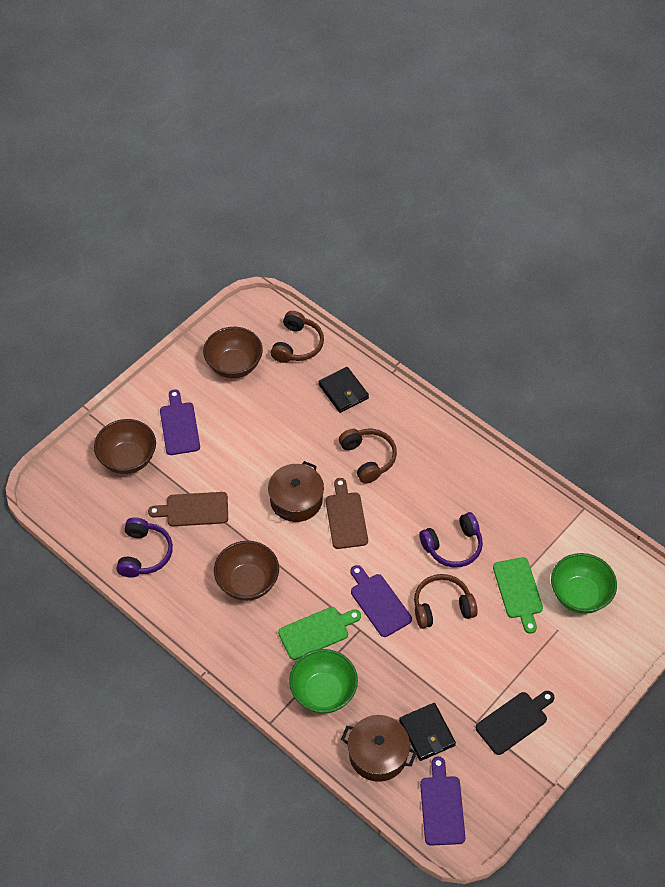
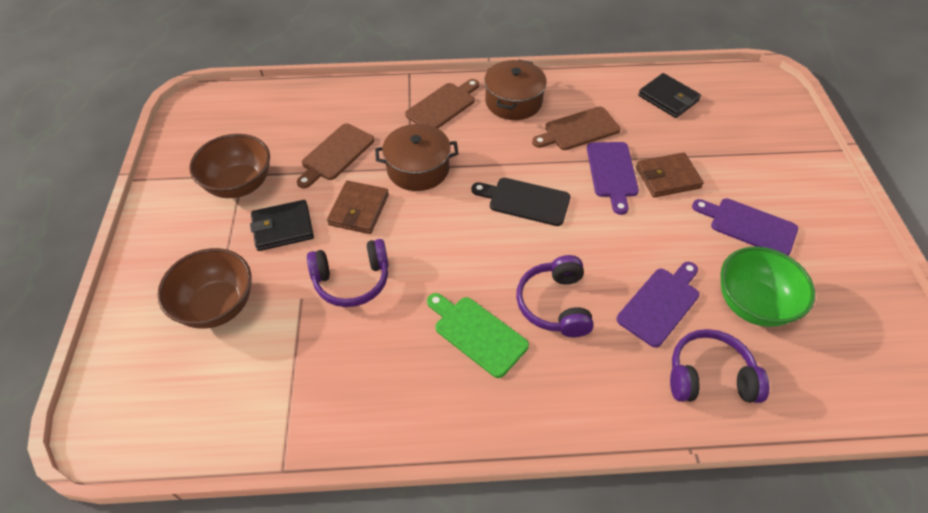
brown bowl: 3 -> 2
brown cutting board: 2 -> 3
brown headphones: 3 -> 0
brown wallet: 0 -> 2
green bowl: 2 -> 1
green cutting board: 2 -> 1
purple headphones: 2 -> 3

